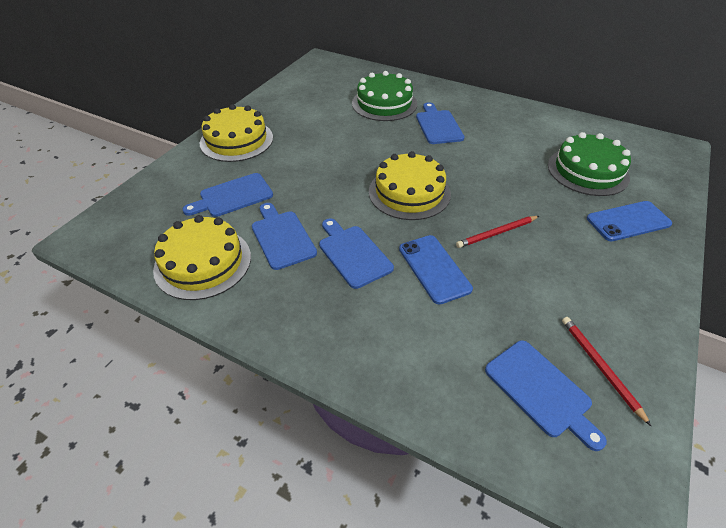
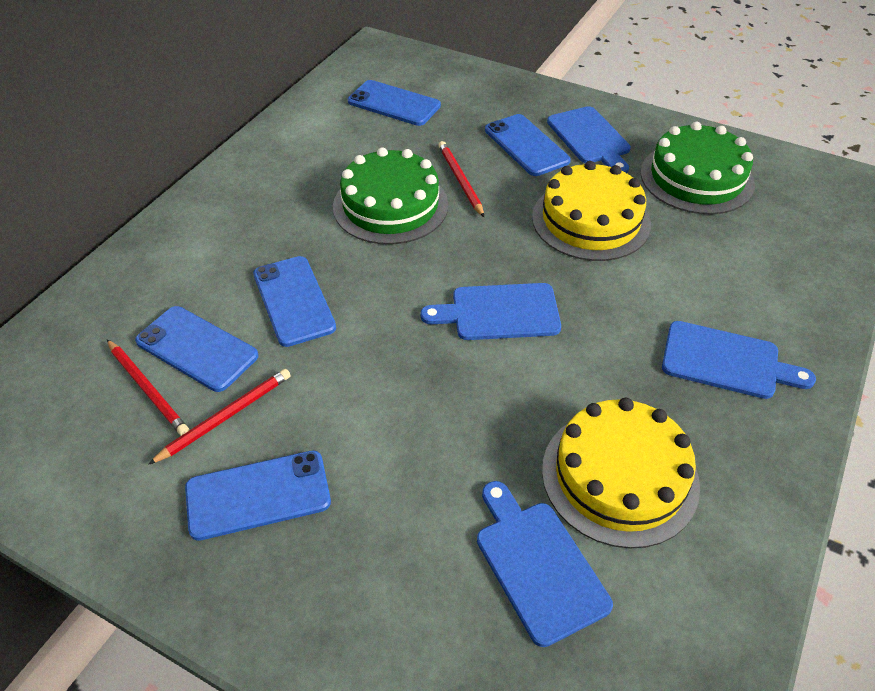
blue cutting board: 5 -> 4
blue phone: 2 -> 5
red pencil: 2 -> 3
yellow cake: 3 -> 2

